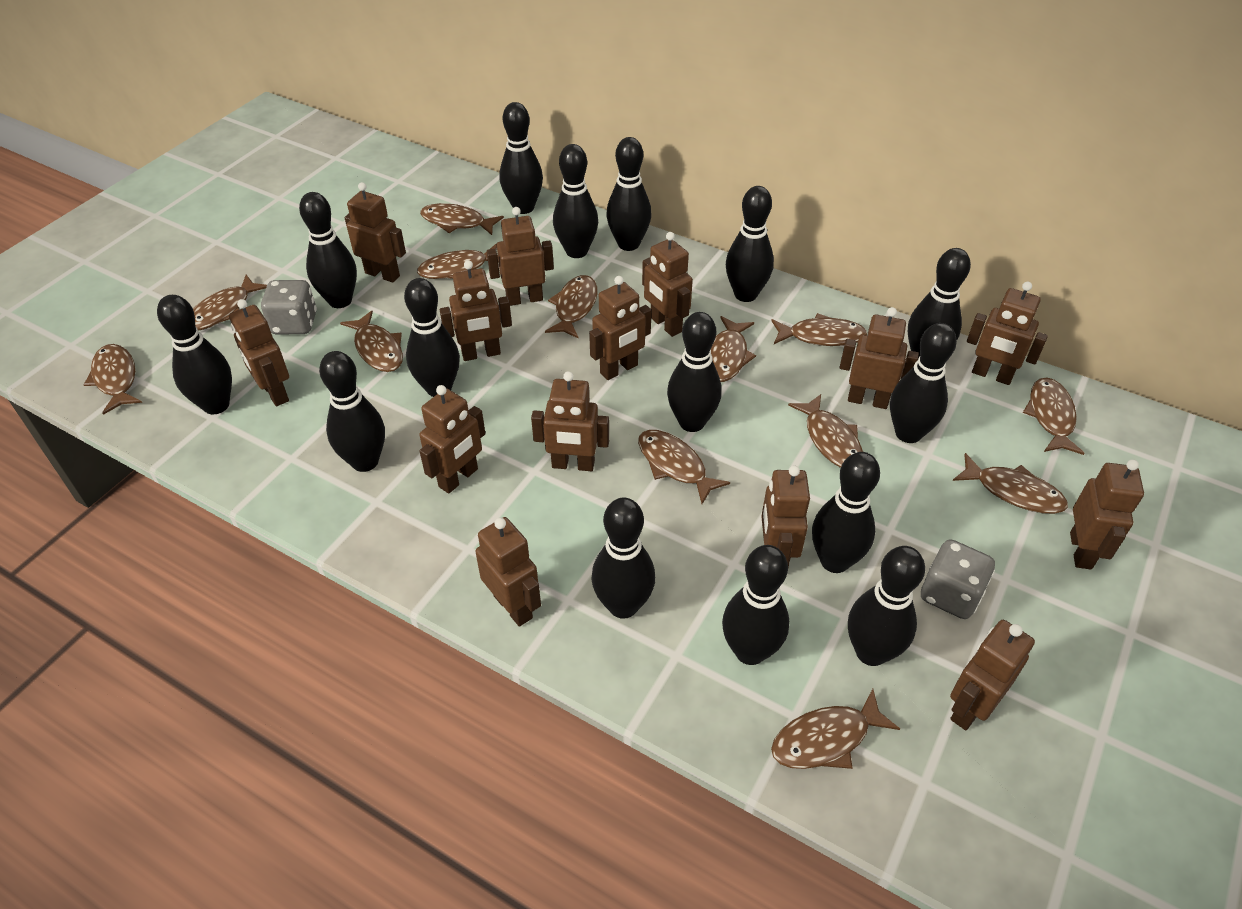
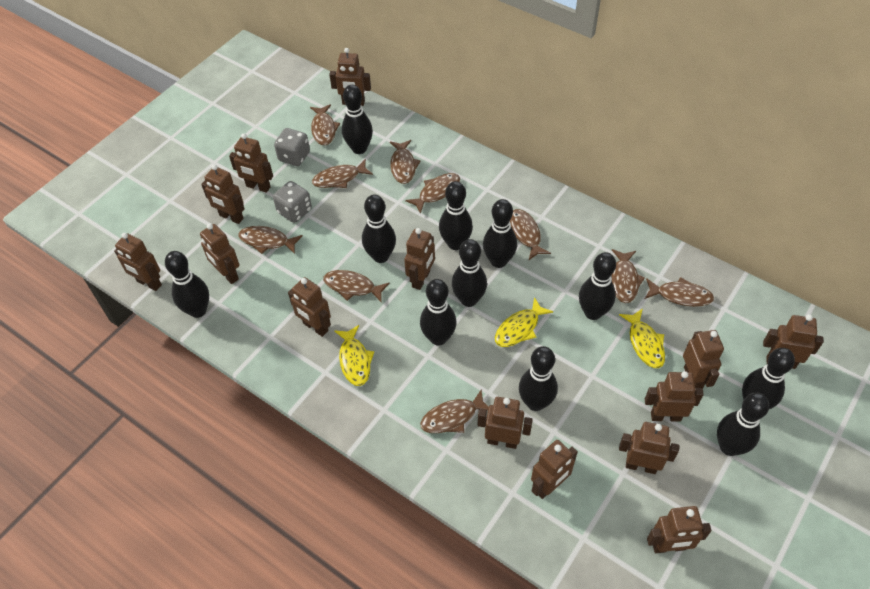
black bowling pin: 15 -> 11
brown fish: 13 -> 10
yellow fish: 0 -> 3

